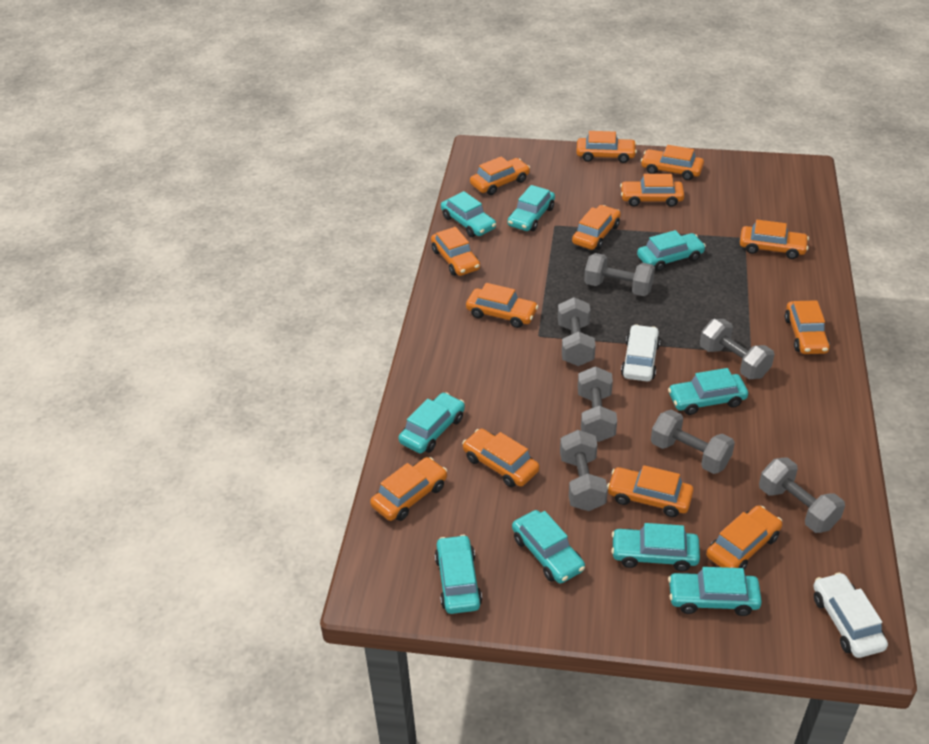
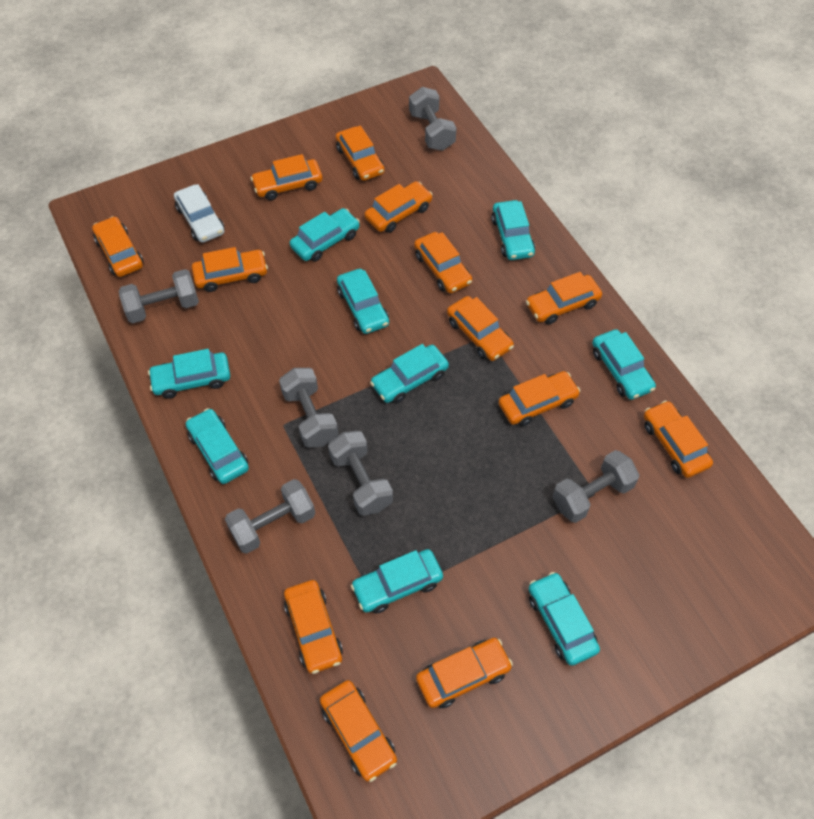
grey dumbbell: 7 -> 6
white car: 2 -> 1

